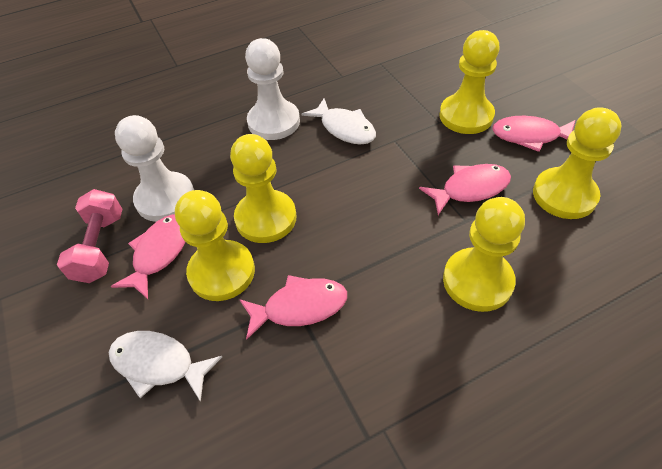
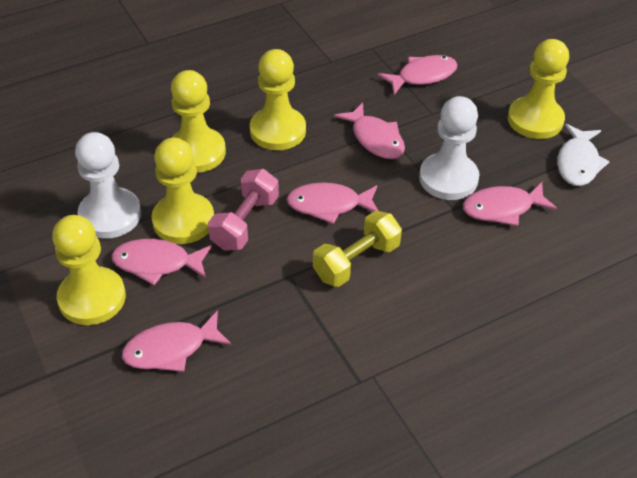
pink fish: 4 -> 6
white fish: 2 -> 1
yellow dumbbell: 0 -> 1

